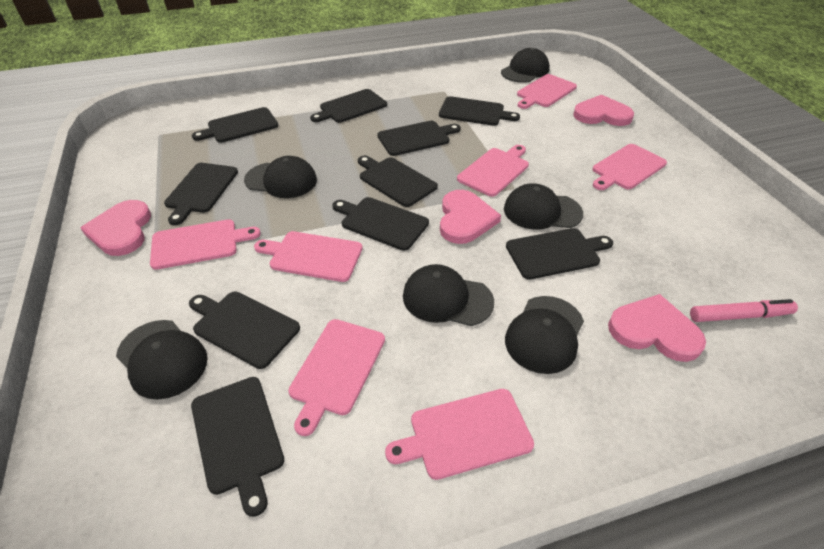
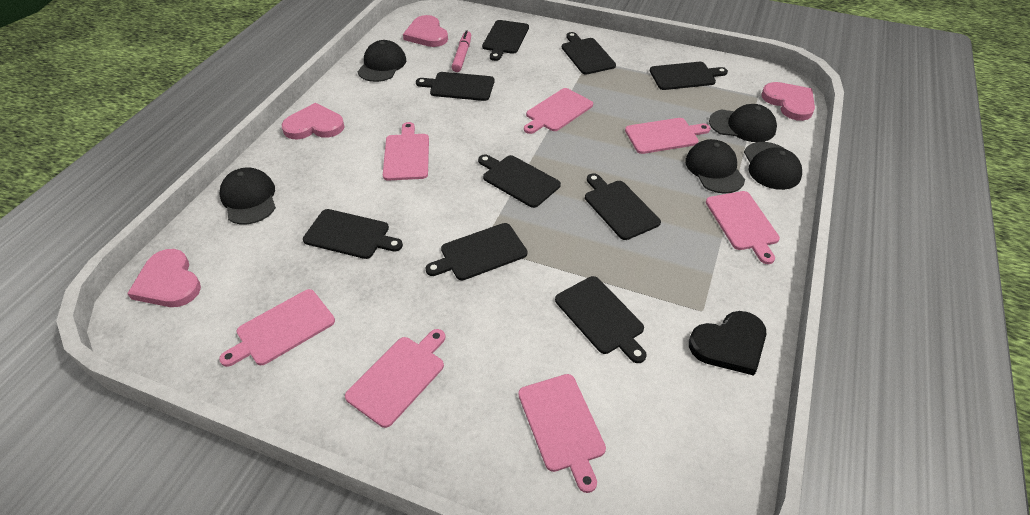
black cap: 6 -> 5
black cutting board: 10 -> 9
black heart: 0 -> 1

